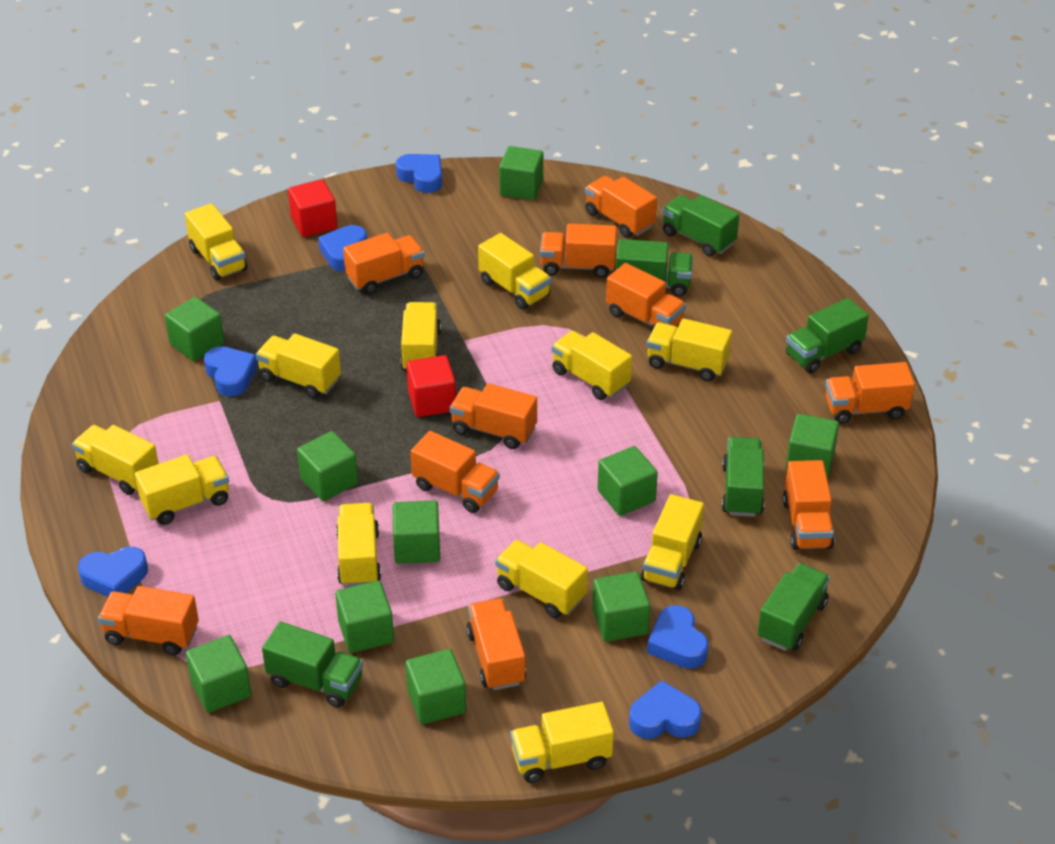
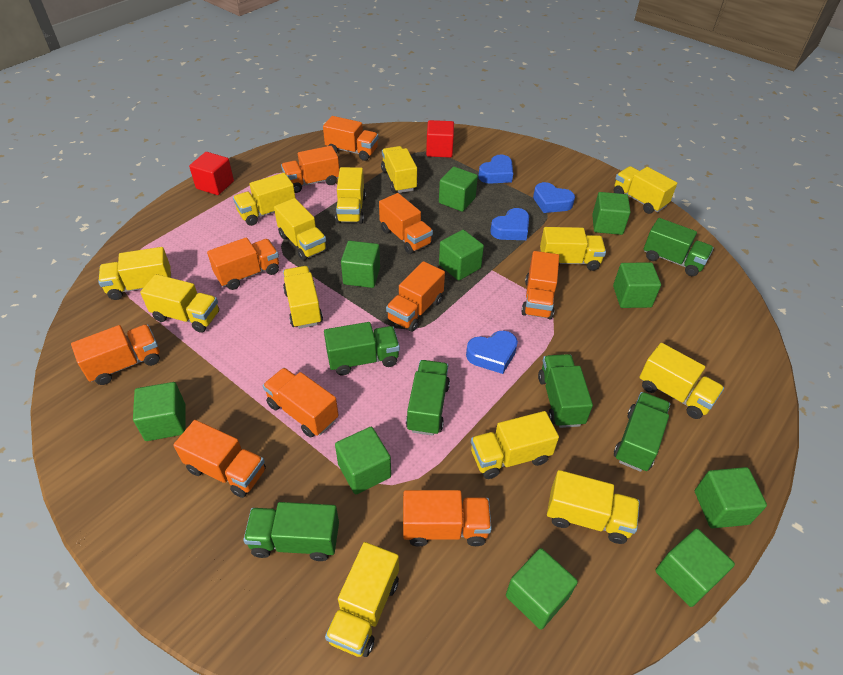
blue heart: 6 -> 4
yellow truck: 12 -> 13

